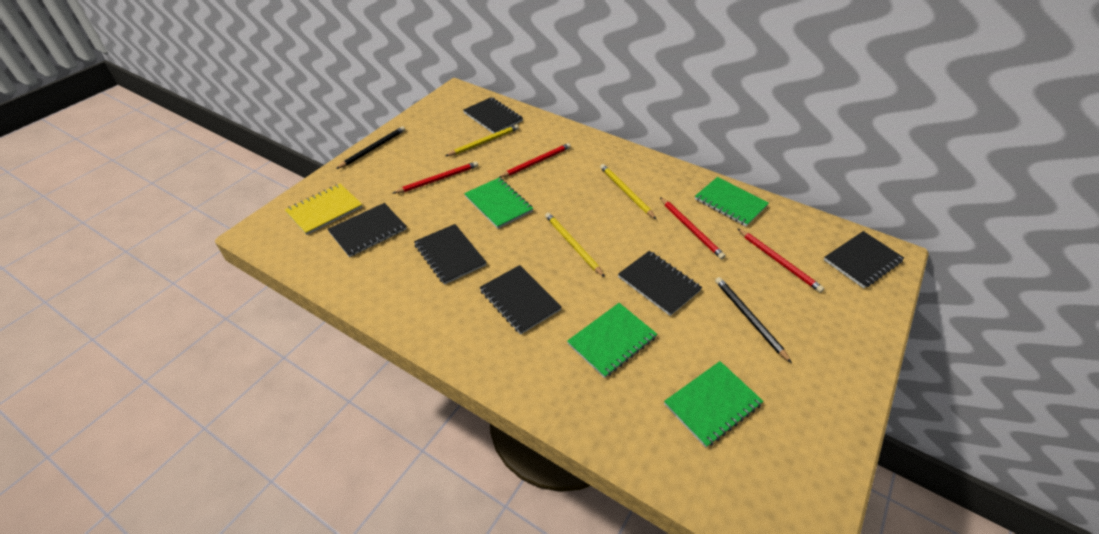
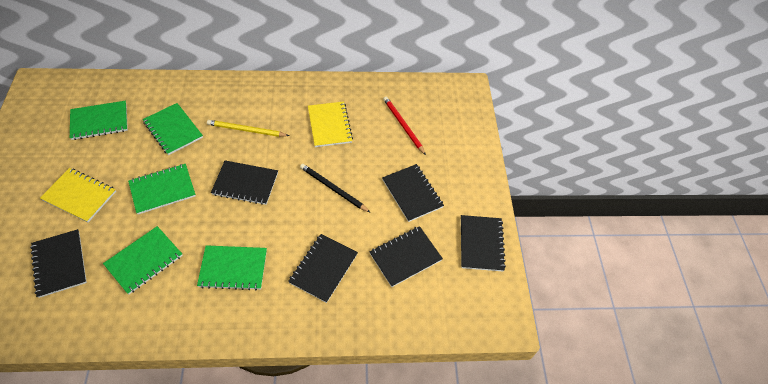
black pencil: 2 -> 1
green notebook: 4 -> 5
red pencil: 4 -> 1
yellow notebook: 1 -> 2
yellow pencil: 3 -> 1

